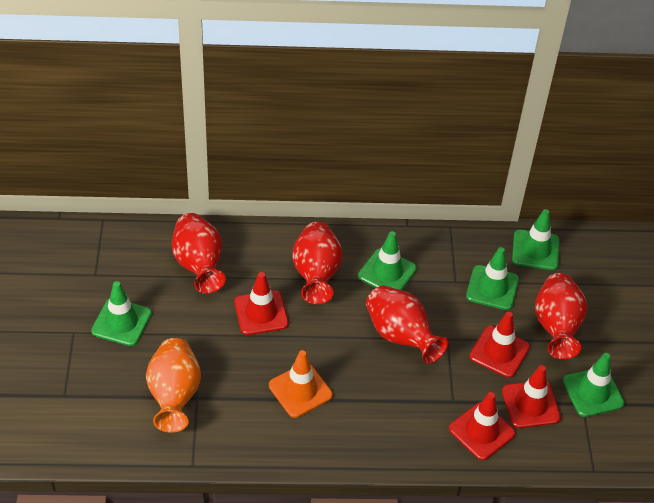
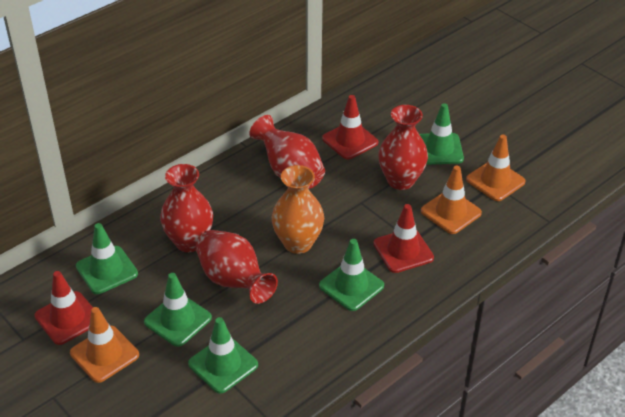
orange traffic cone: 1 -> 3
red traffic cone: 4 -> 3

